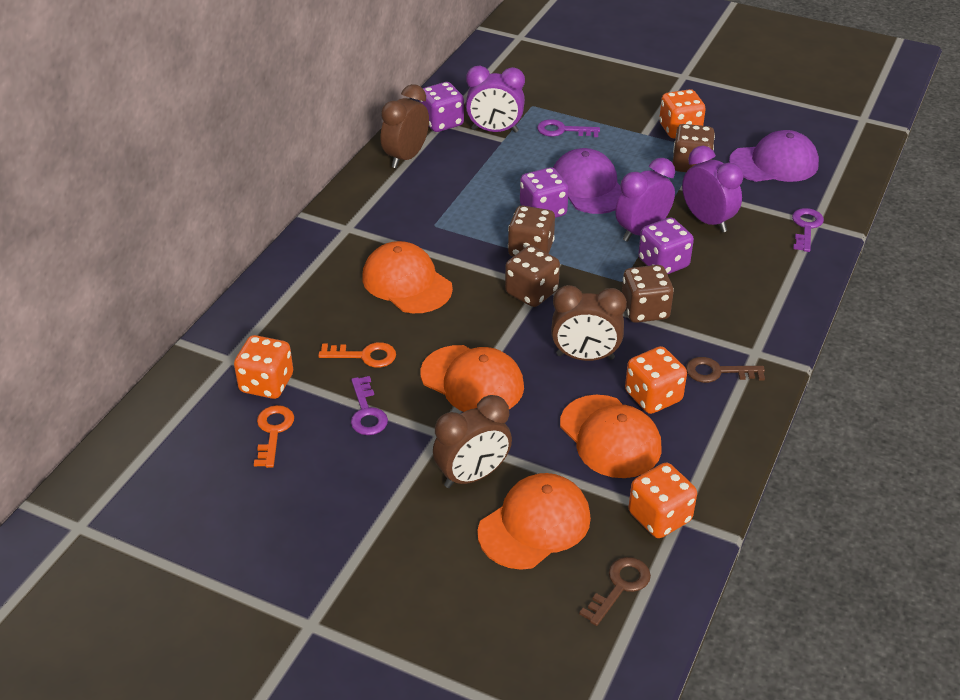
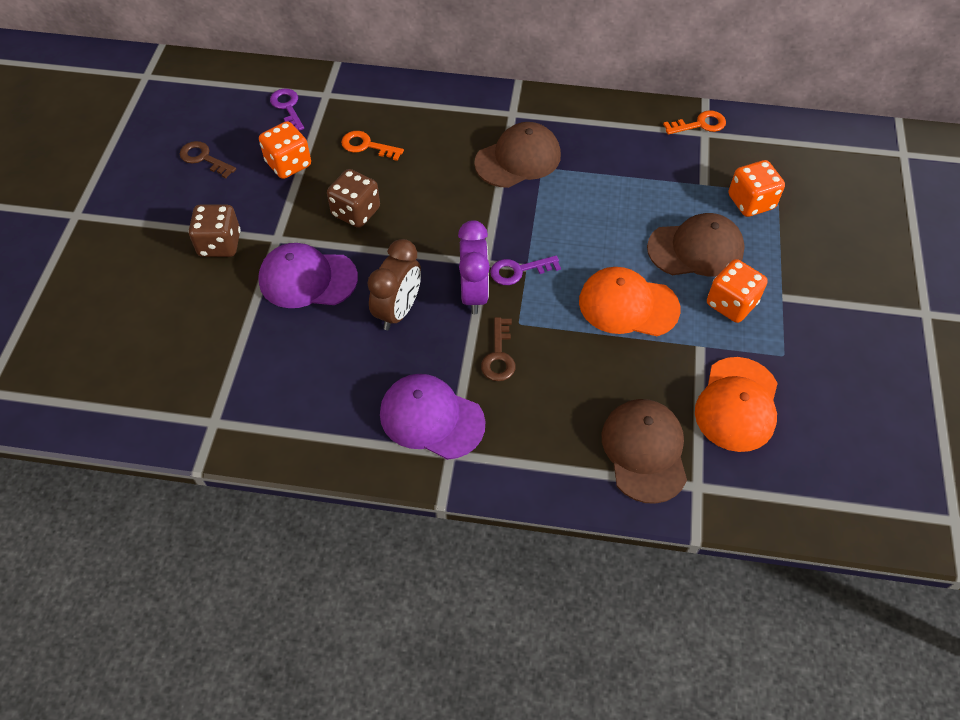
brown cap: 0 -> 3
brown clock: 3 -> 1
brown dice: 4 -> 2
orange cap: 4 -> 2
orange dice: 4 -> 3
purple clock: 3 -> 1
purple dice: 3 -> 0
purple key: 3 -> 2

